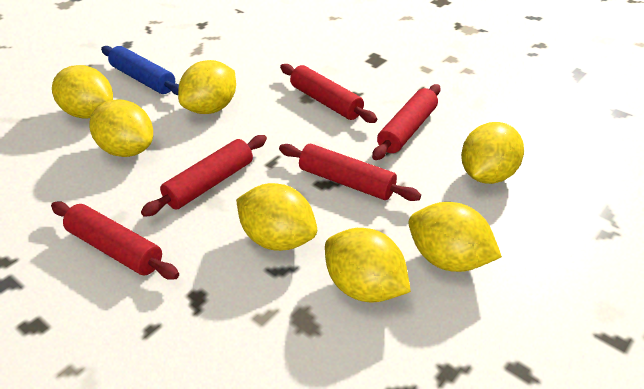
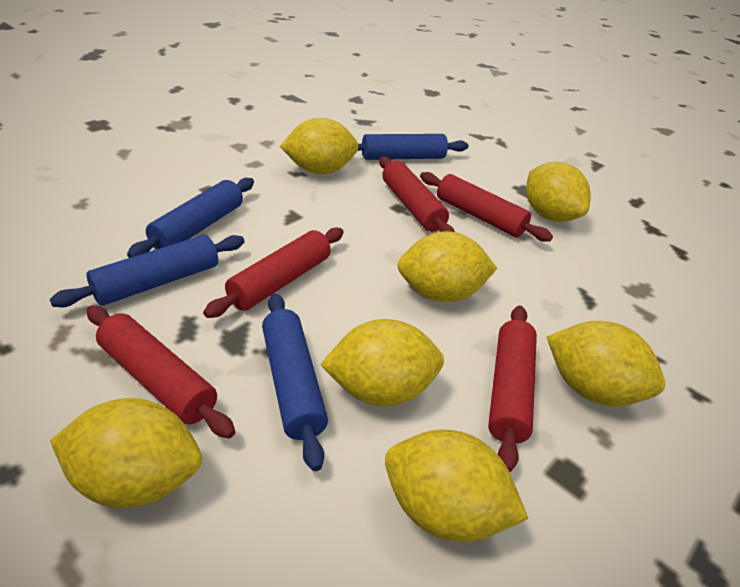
blue rolling pin: 1 -> 4

